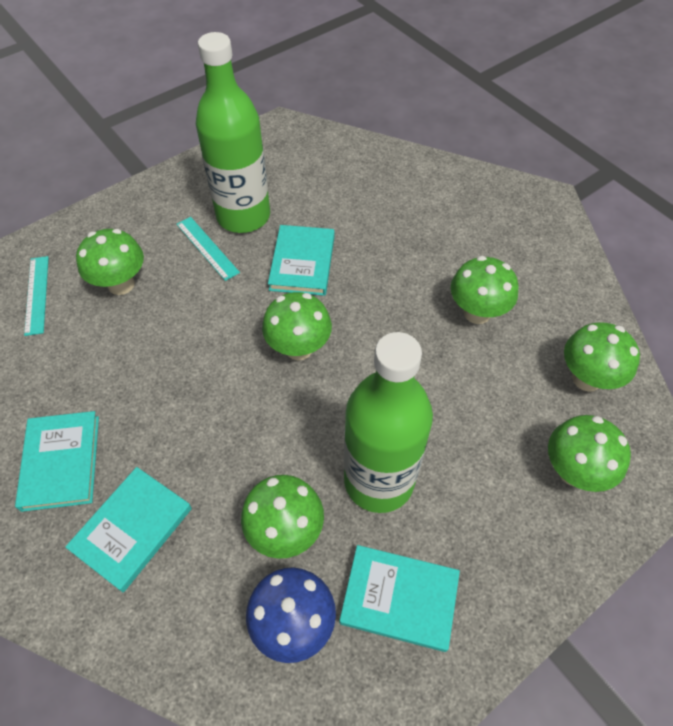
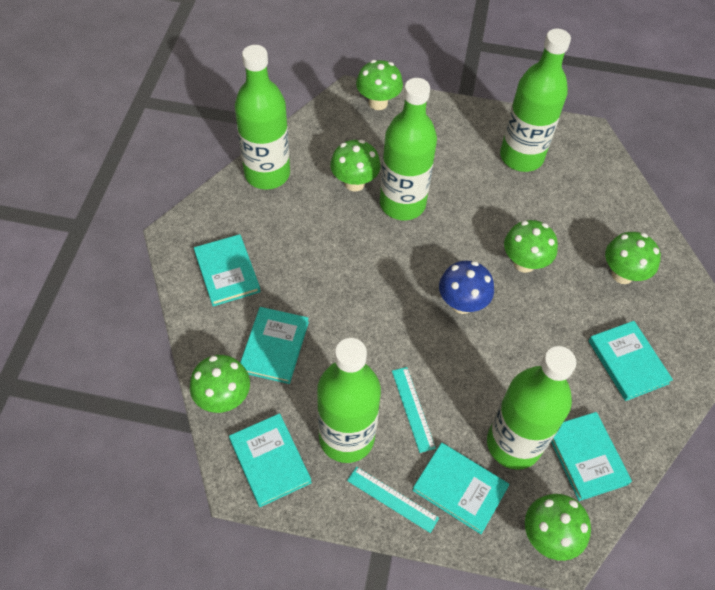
green bottle: 2 -> 5
turquoise book: 4 -> 6

